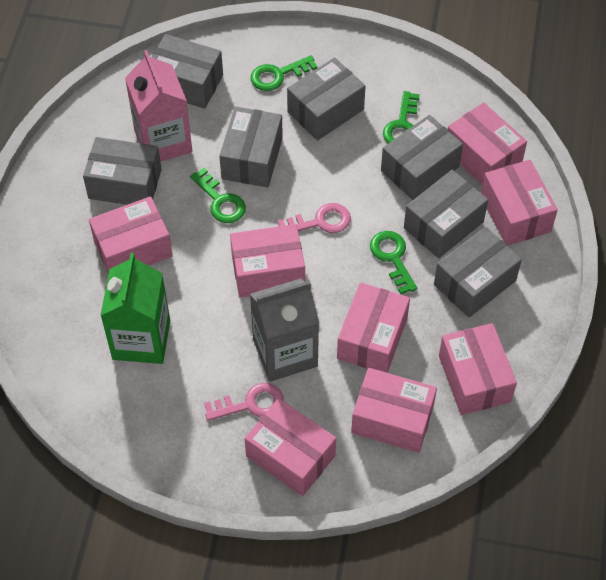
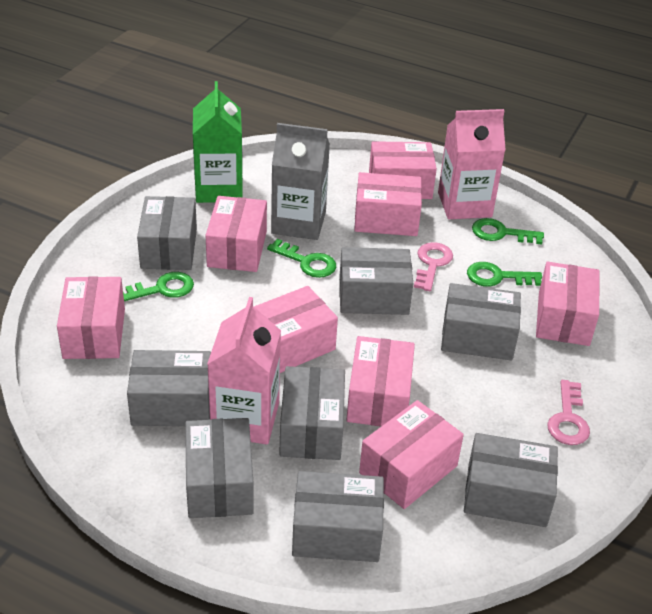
grey box: 7 -> 8
pink carton: 1 -> 2

